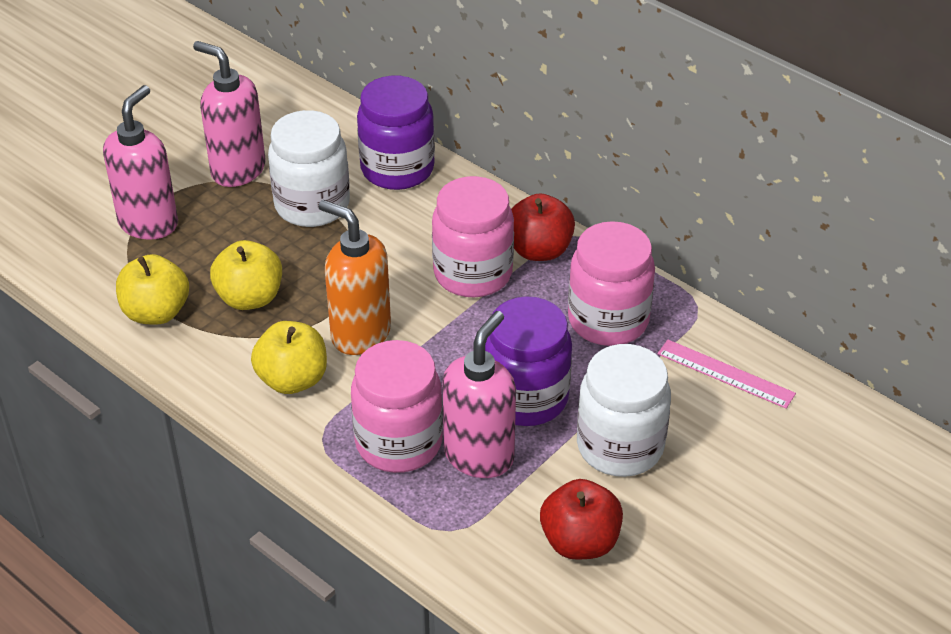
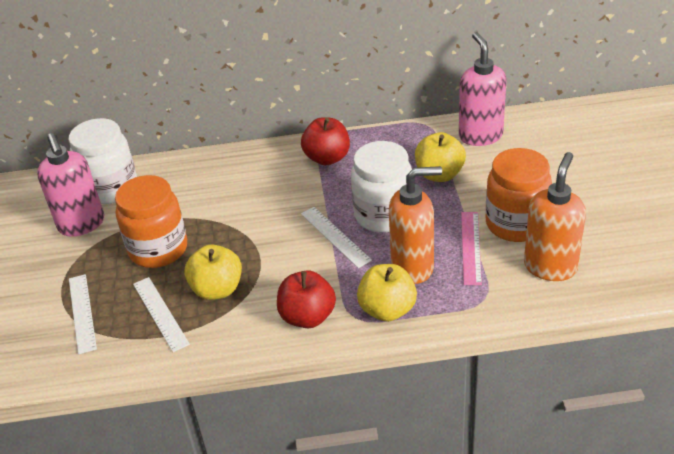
orange jar: 0 -> 2
orange soap dispenser: 1 -> 2
pink jar: 3 -> 0
pink soap dispenser: 3 -> 2
purple jar: 2 -> 0
white ruler: 0 -> 3

